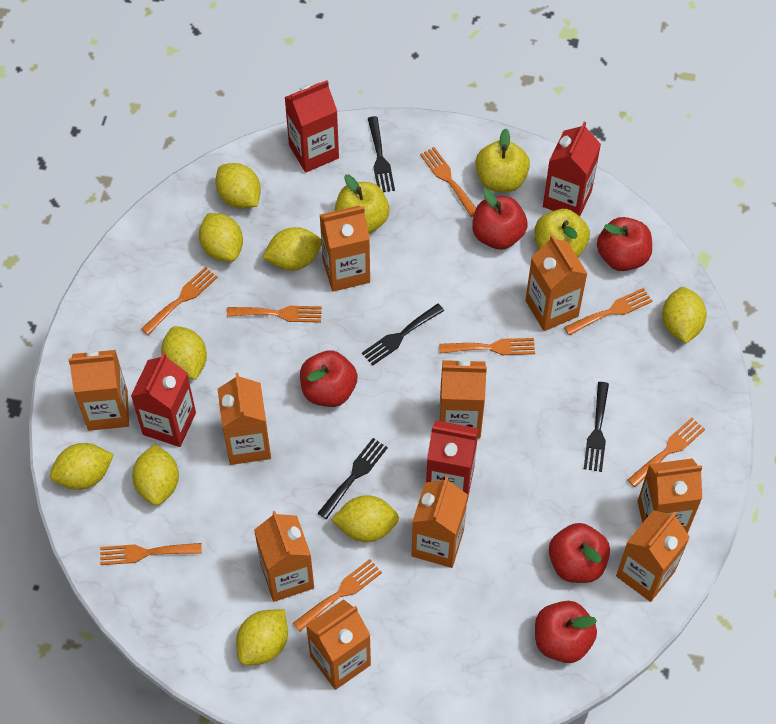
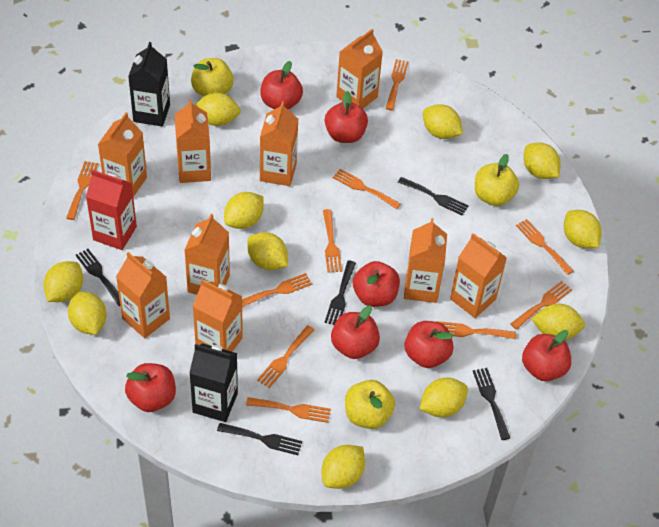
black carton: 0 -> 2
black fork: 4 -> 5
orange carton: 10 -> 9
orange fork: 8 -> 10
red apple: 5 -> 7
red carton: 4 -> 1
yellow lemon: 9 -> 11

